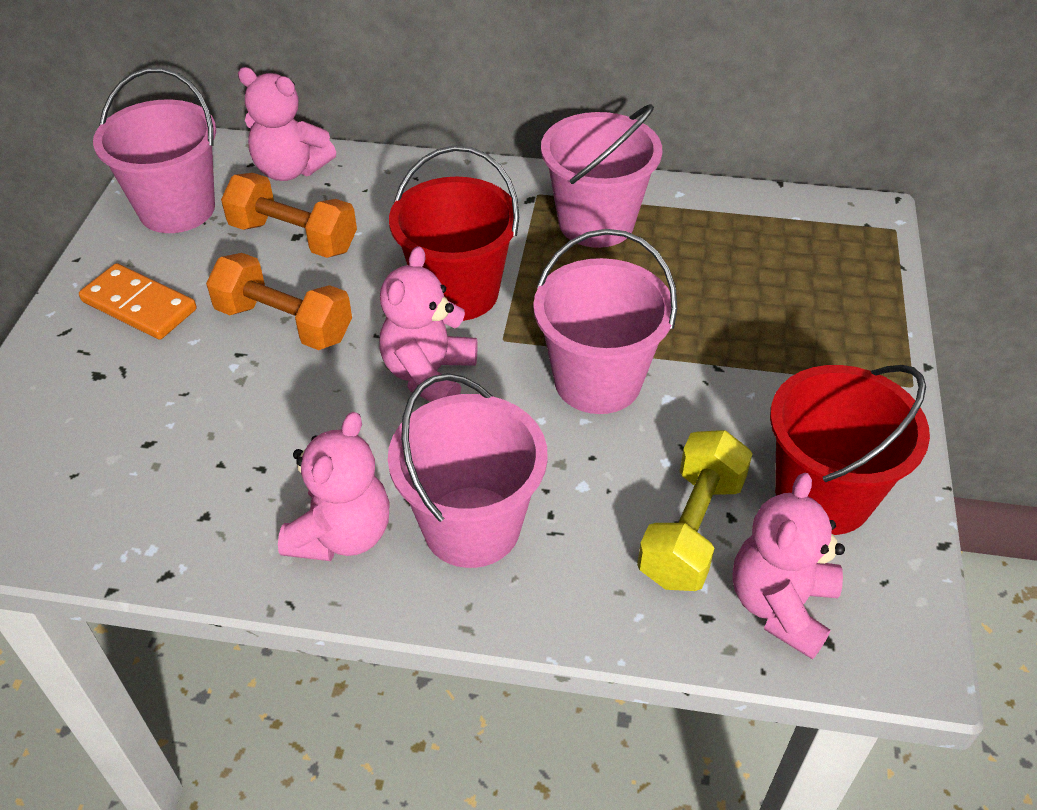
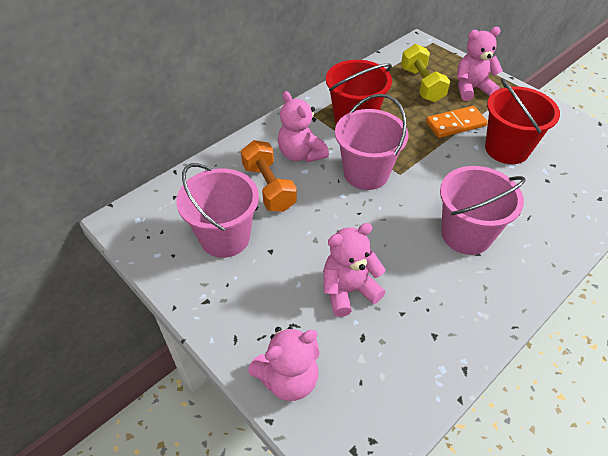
orange dumbbell: 2 -> 1
pink bucket: 4 -> 3

